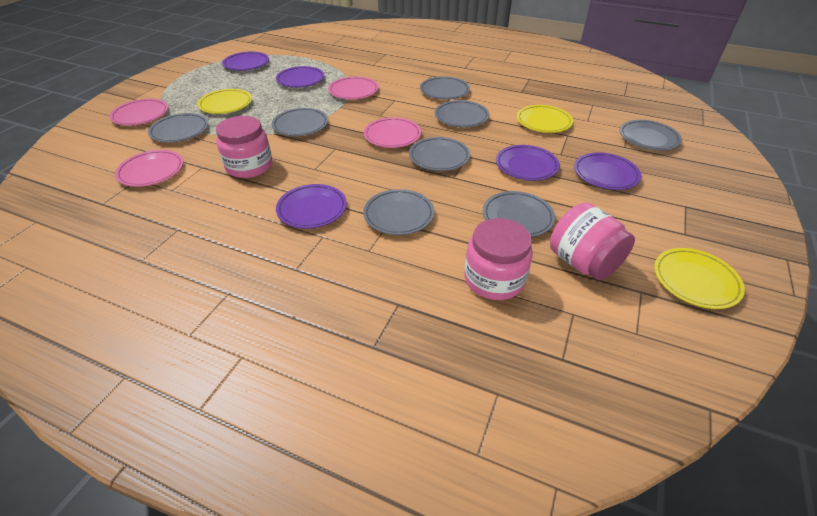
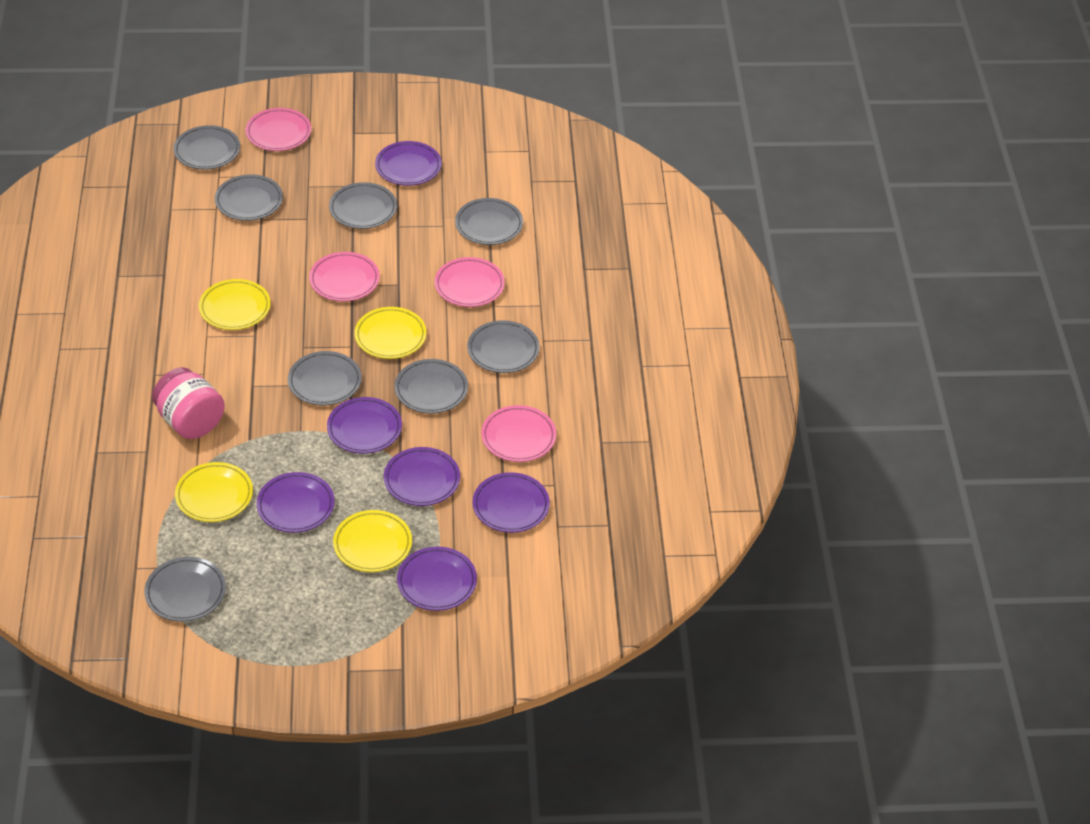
pink jar: 3 -> 1
purple plate: 5 -> 6
yellow plate: 3 -> 4

